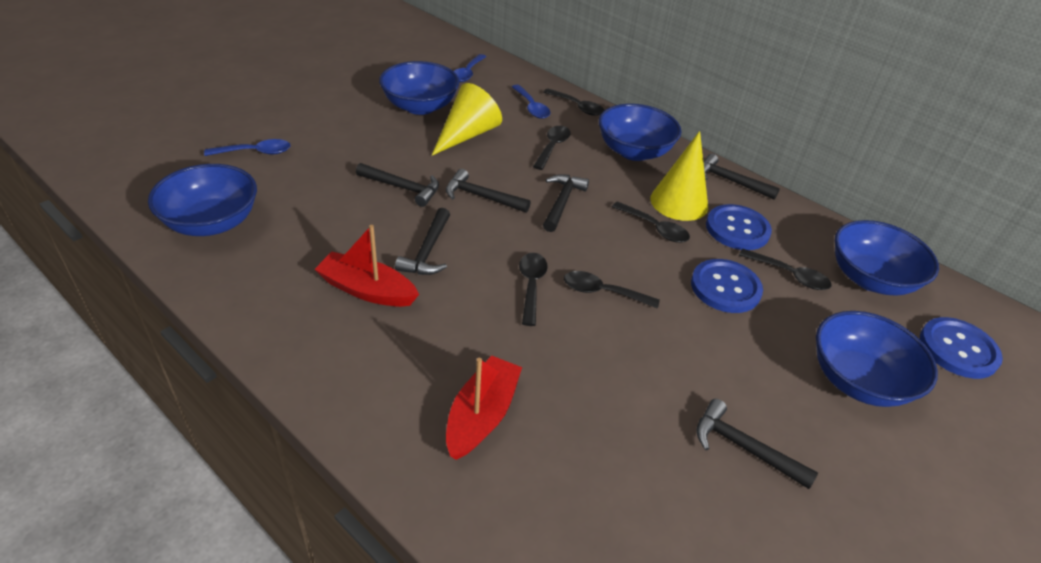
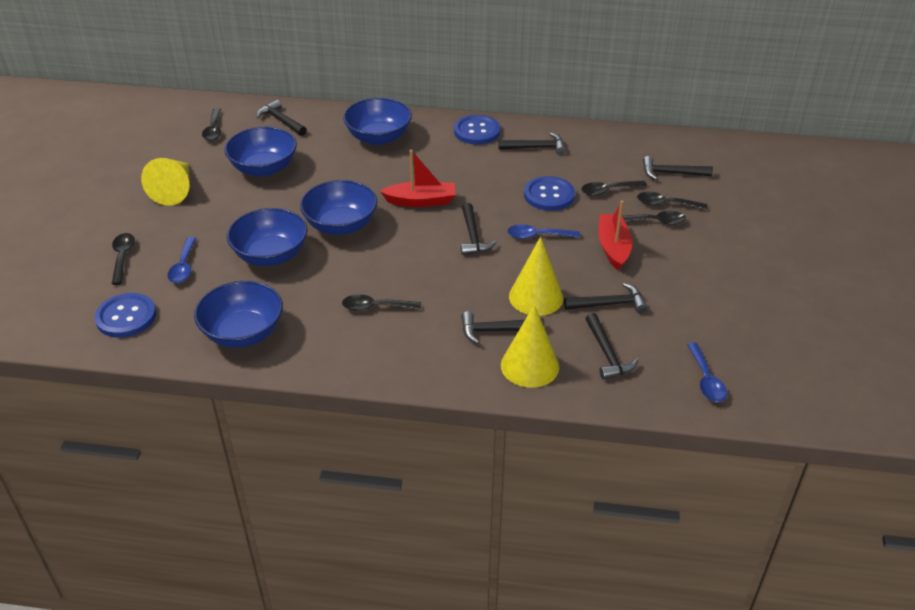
black hammer: 6 -> 7
yellow cone: 2 -> 3

